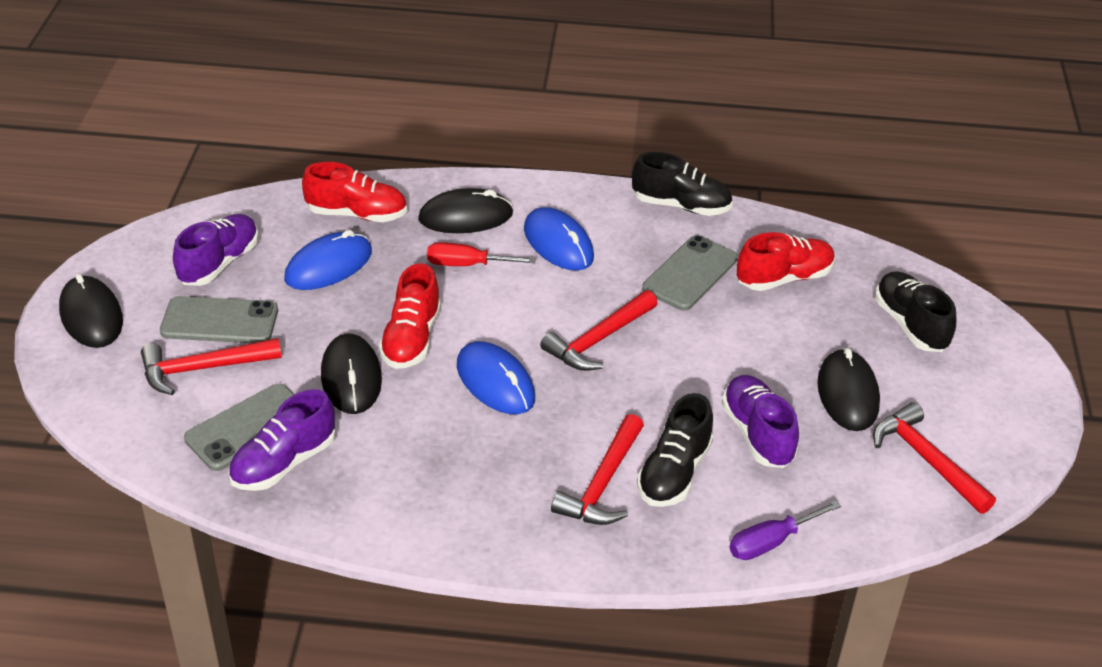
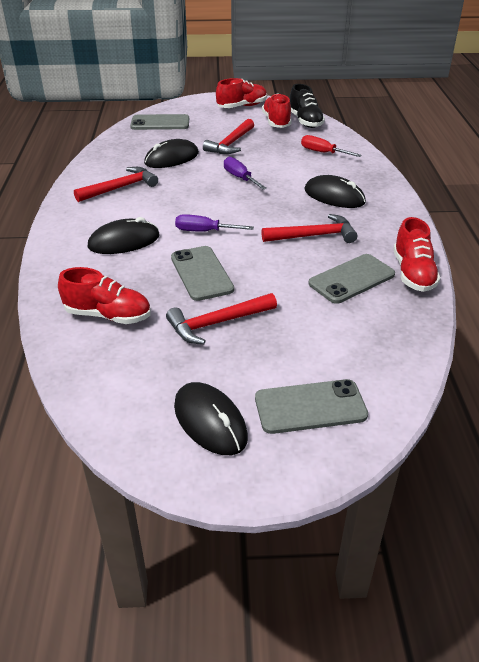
black shoe: 3 -> 1
blue mouse: 3 -> 0
grey phone: 3 -> 4
purple screwdriver: 1 -> 2
purple shoe: 3 -> 0
red shoe: 3 -> 4

